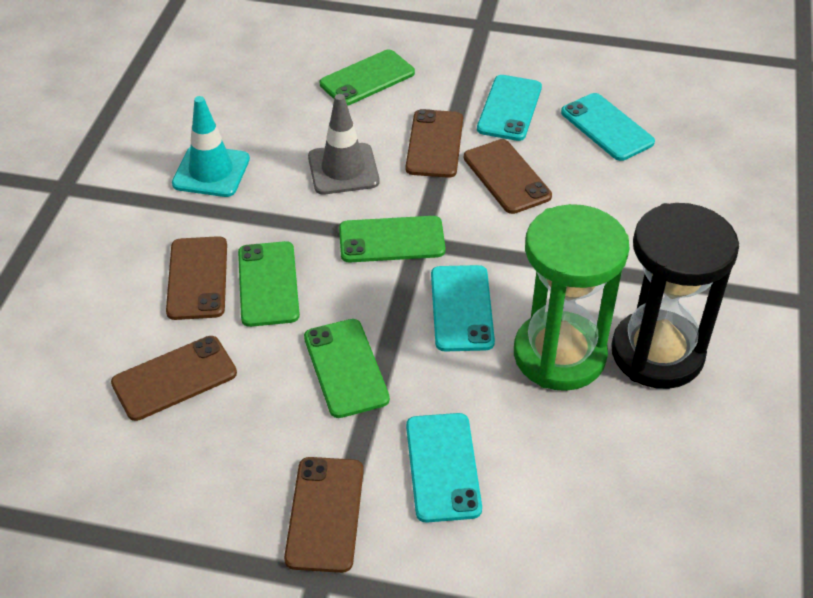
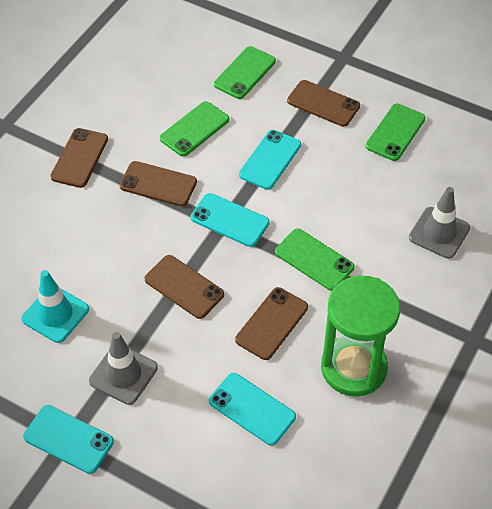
black hourglass: 1 -> 0
grey traffic cone: 1 -> 2

